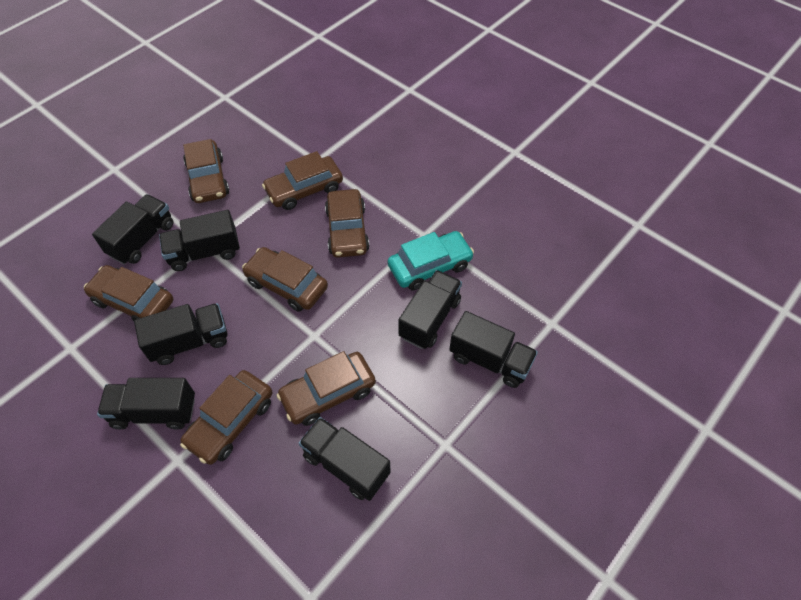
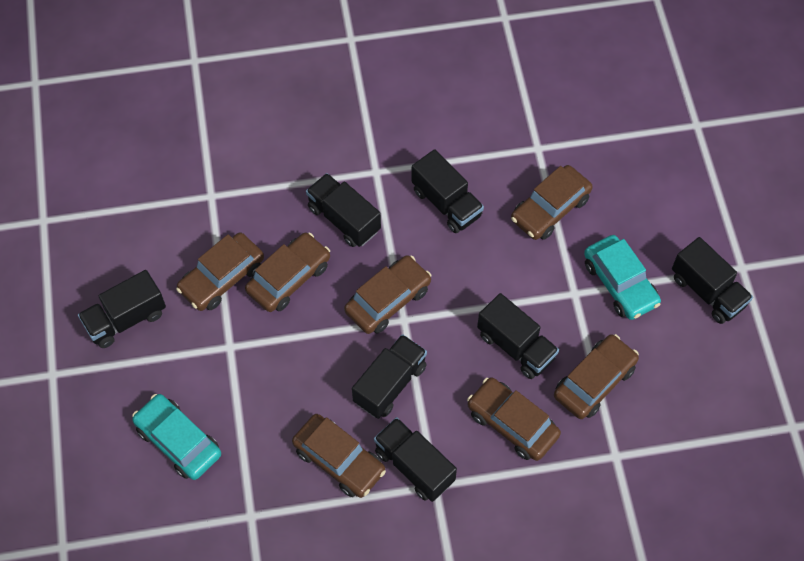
turquoise car: 1 -> 2

